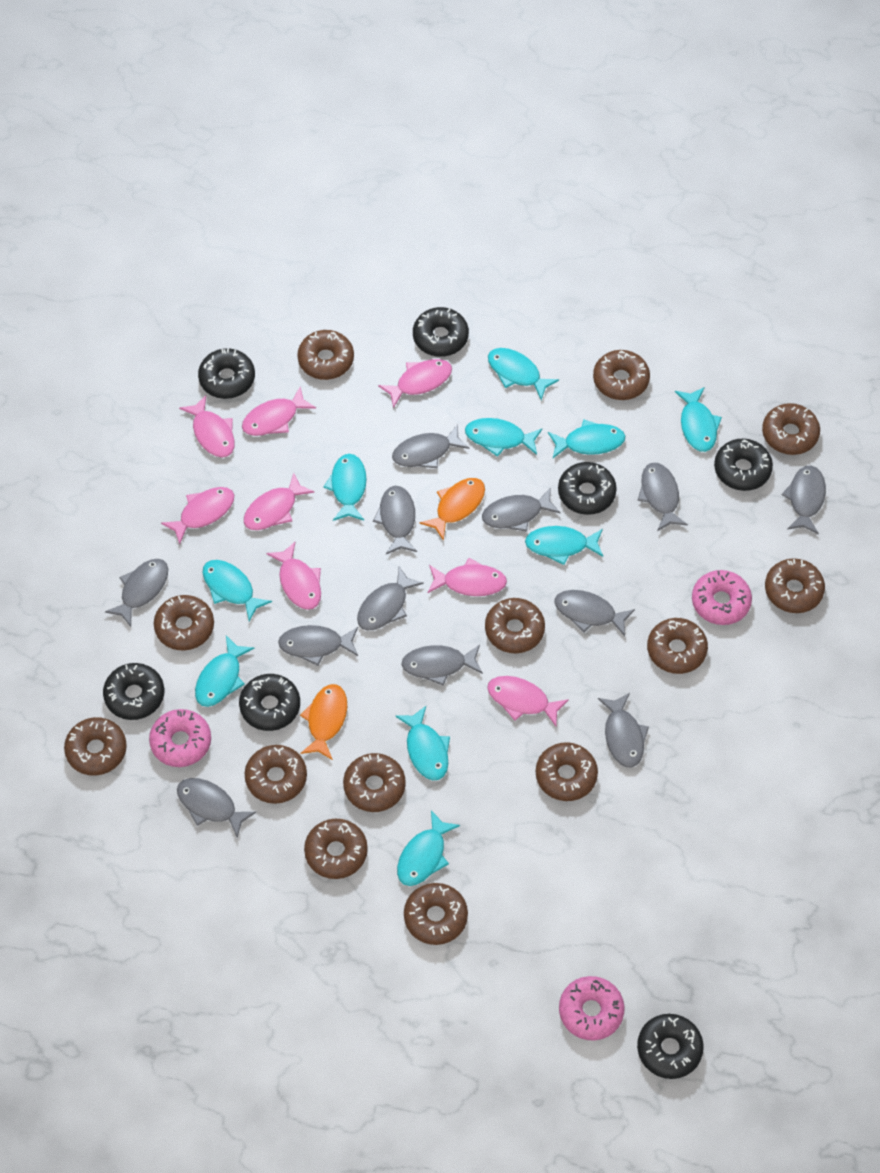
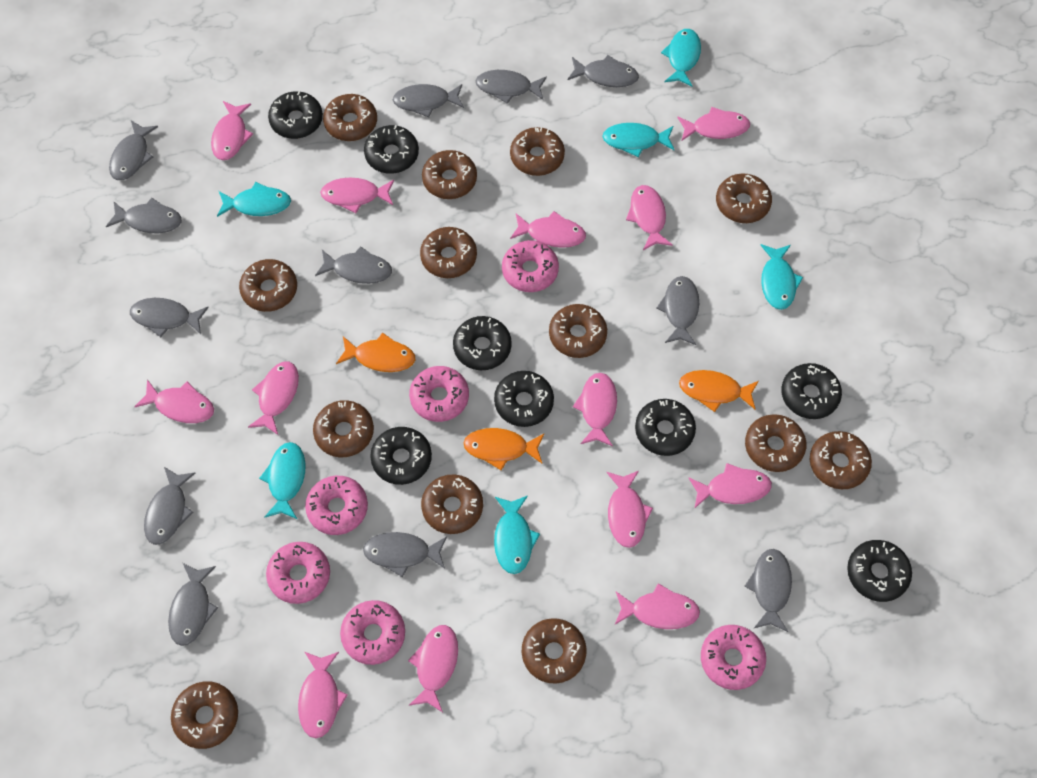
black donut: 7 -> 8
orange fish: 2 -> 3
pink donut: 3 -> 6
pink fish: 8 -> 13
turquoise fish: 10 -> 6

